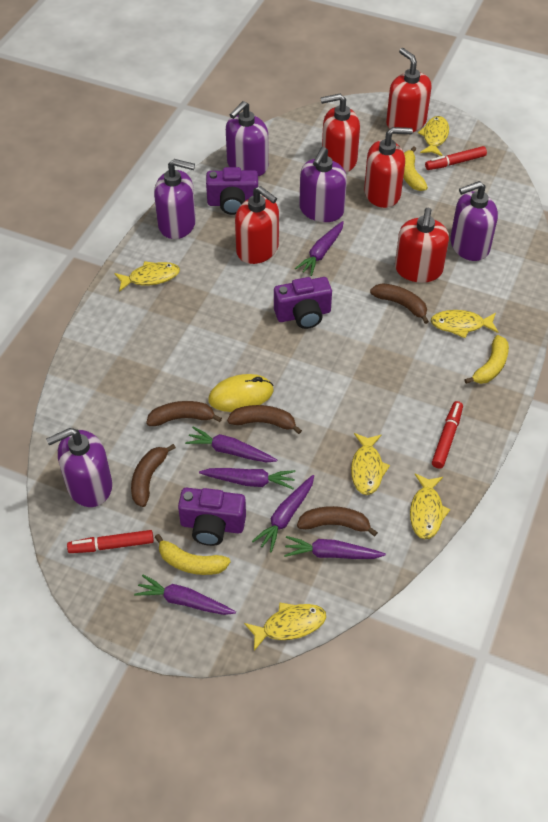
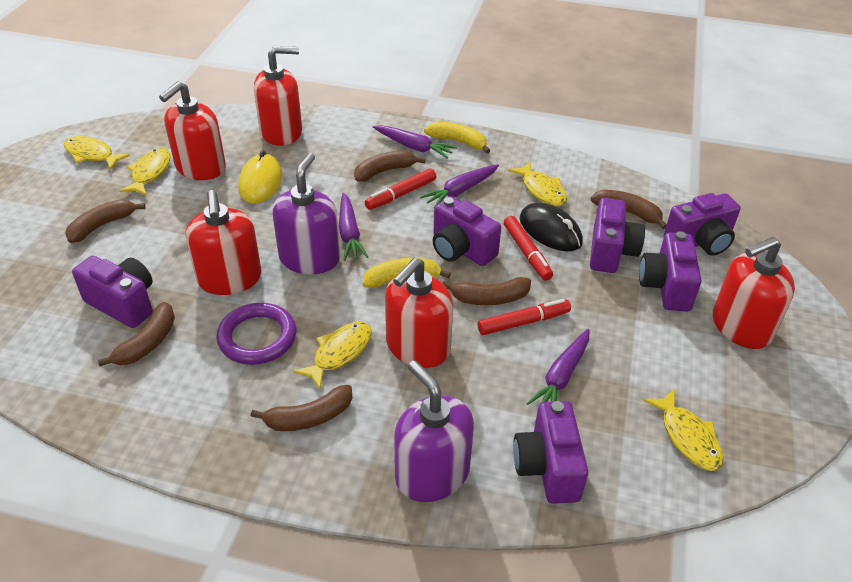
black mouse: 0 -> 1
brown banana: 5 -> 6
purple camera: 3 -> 6
purple carrot: 6 -> 4
purple ring: 0 -> 1
purple soap dispenser: 5 -> 2
yellow banana: 3 -> 2
yellow fish: 6 -> 5

